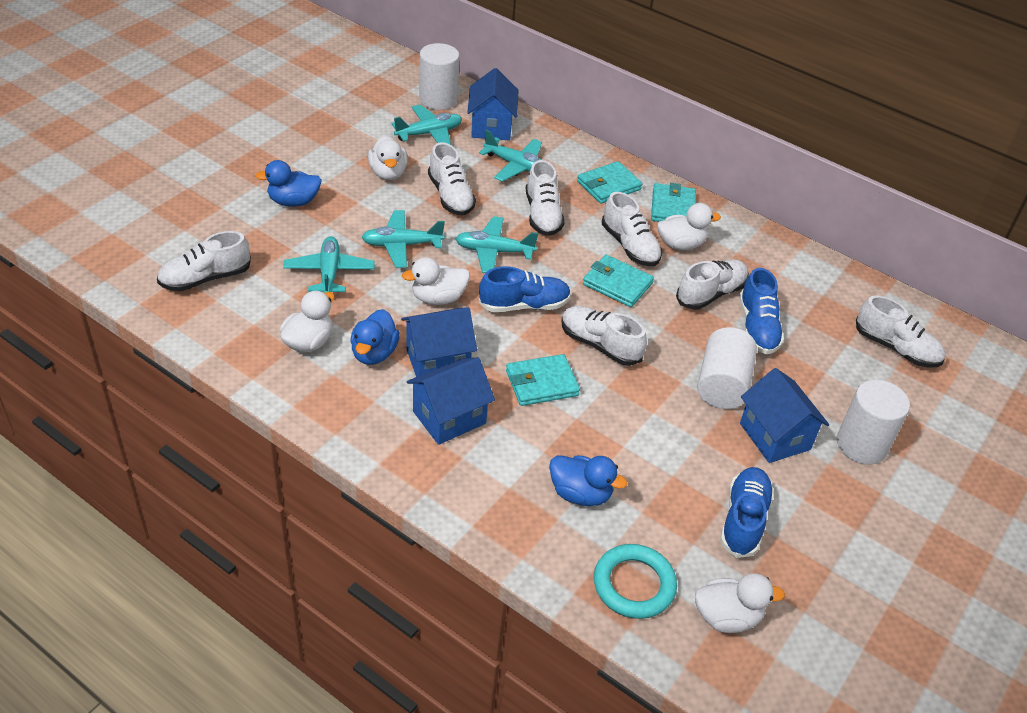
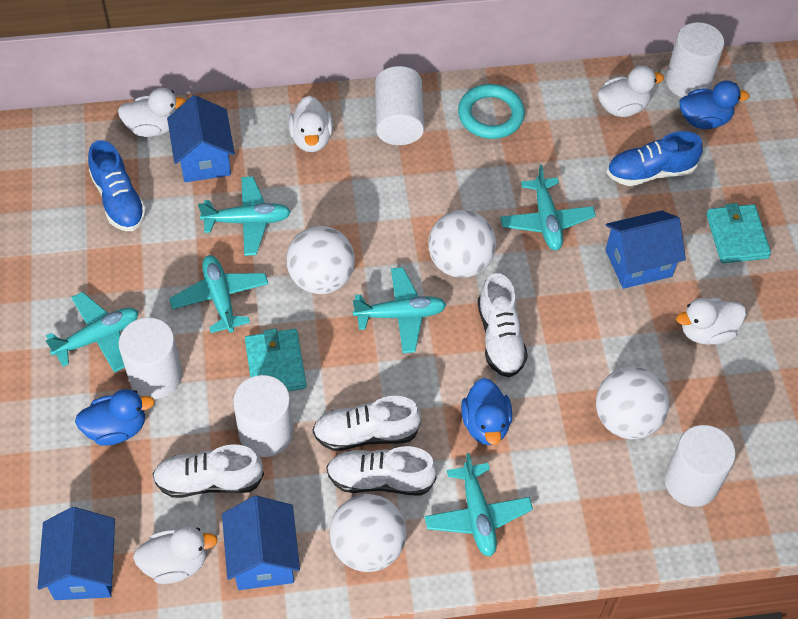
blue shoe: 3 -> 2
turquoise plane: 5 -> 6
turquoise wallet: 4 -> 2
white ball: 0 -> 4
white cylinder: 3 -> 5
white shoe: 7 -> 4

